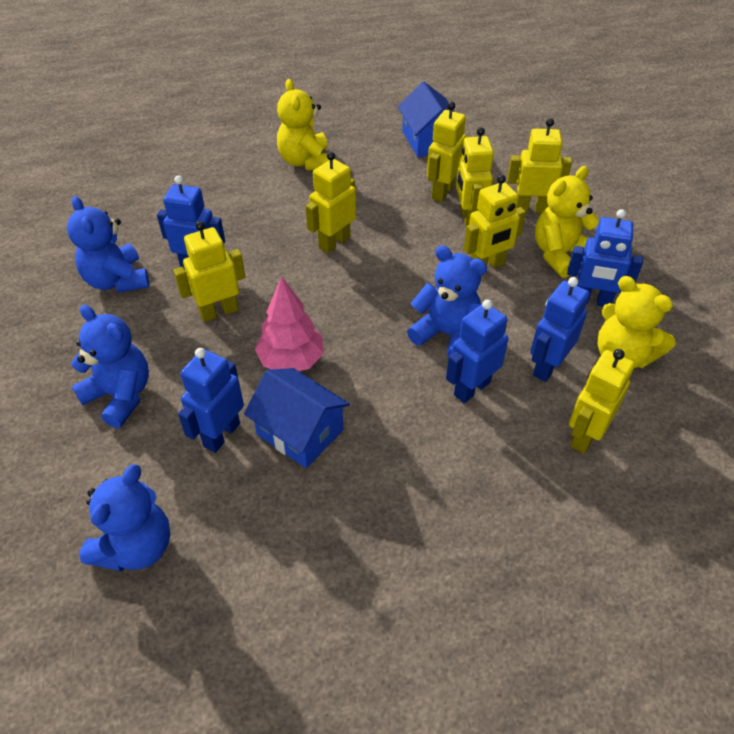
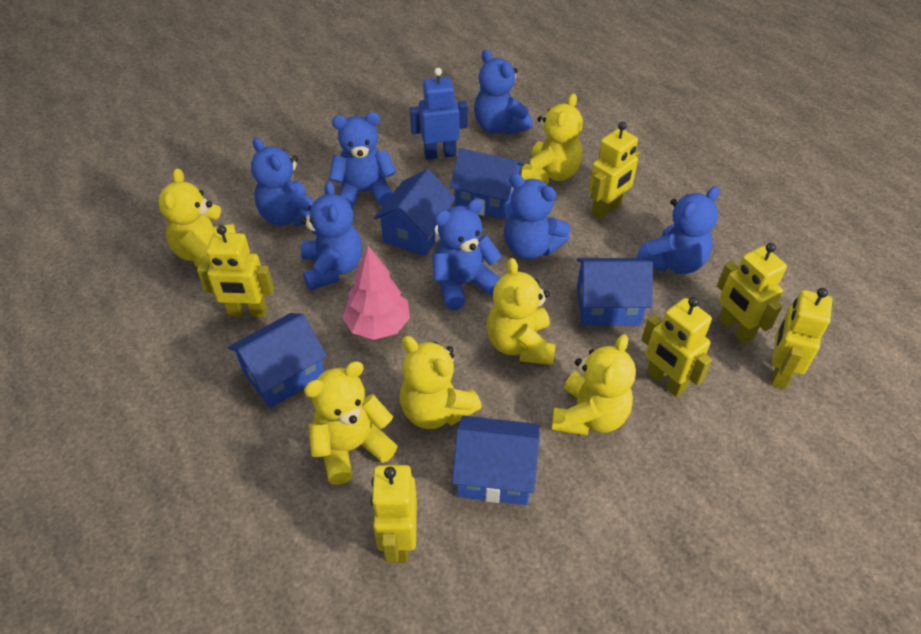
blue house: 2 -> 5
blue robot: 5 -> 1
blue teddy bear: 4 -> 7
yellow robot: 7 -> 6
yellow teddy bear: 3 -> 6

